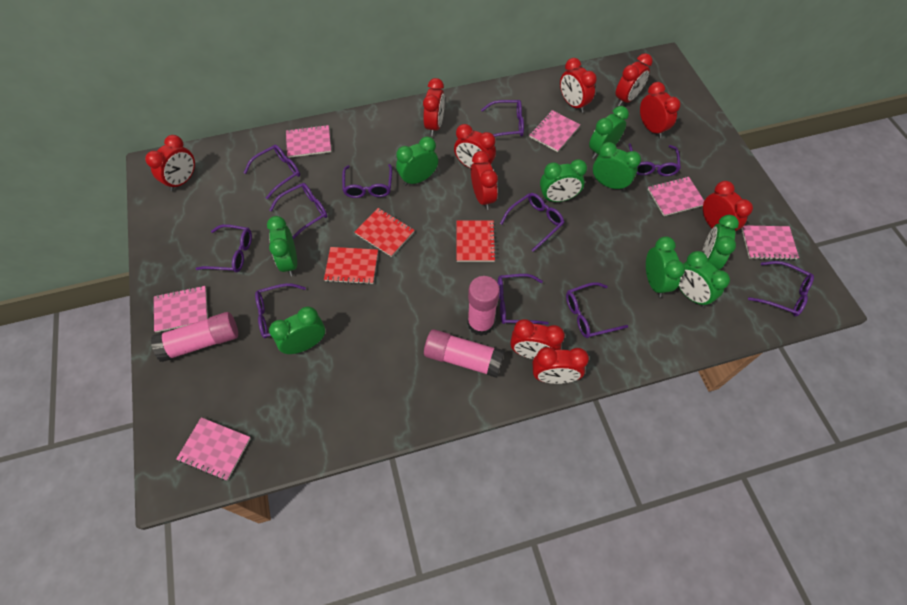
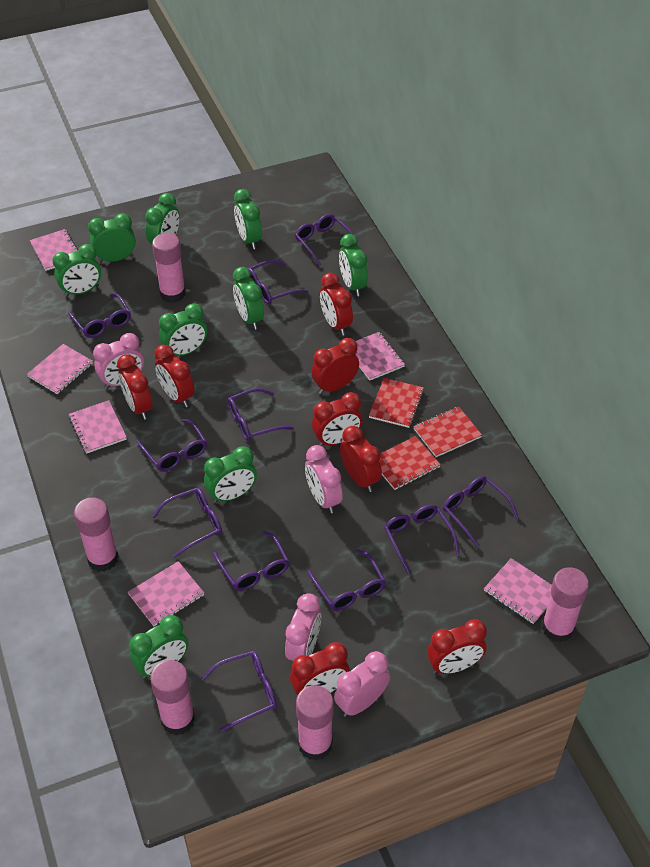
pink clock: 0 -> 4
pink glue stick: 3 -> 5
red clock: 10 -> 8

